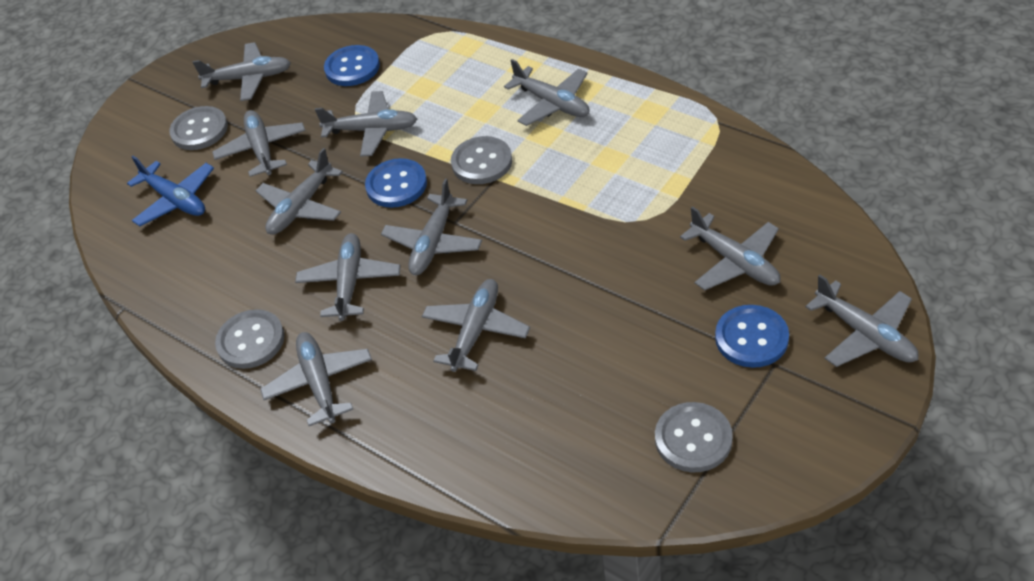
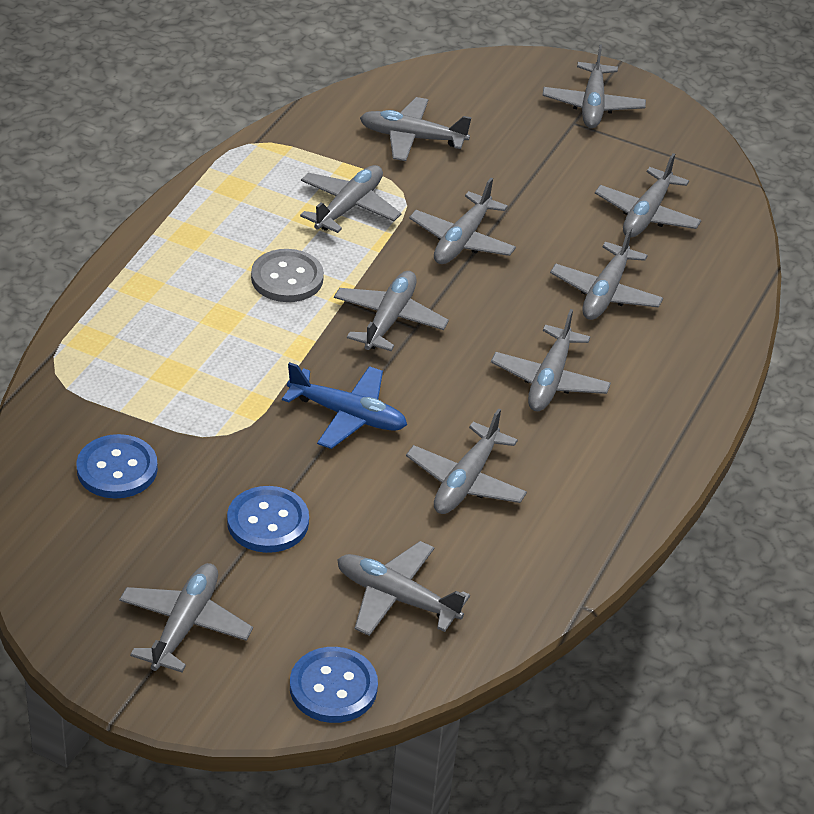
grey button: 4 -> 1

